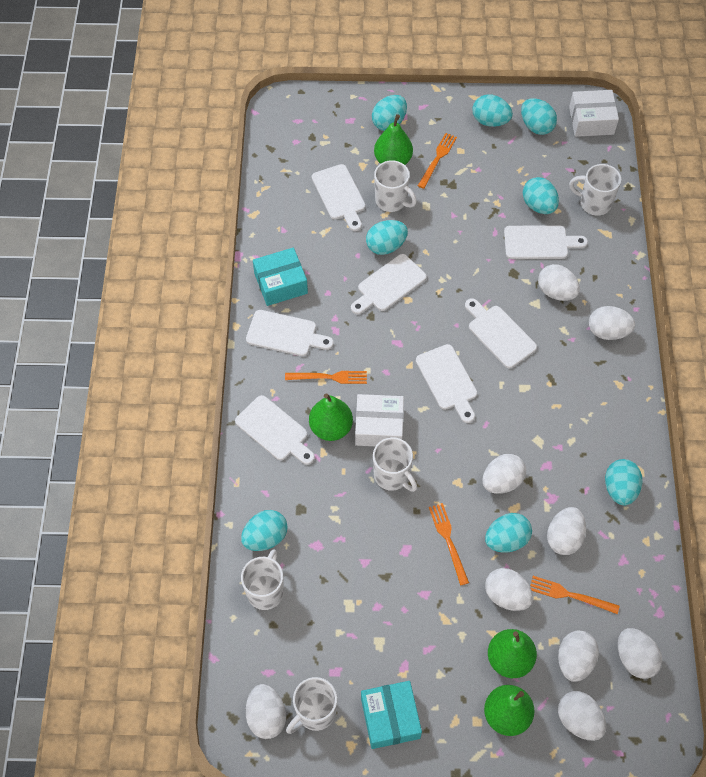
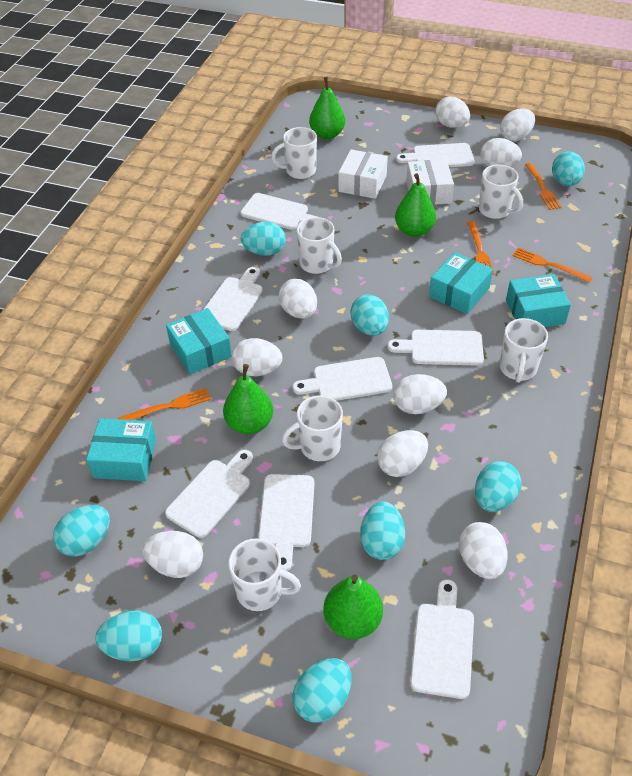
turquoise box: 2 -> 4
white cutting board: 7 -> 8
white mug: 5 -> 6

